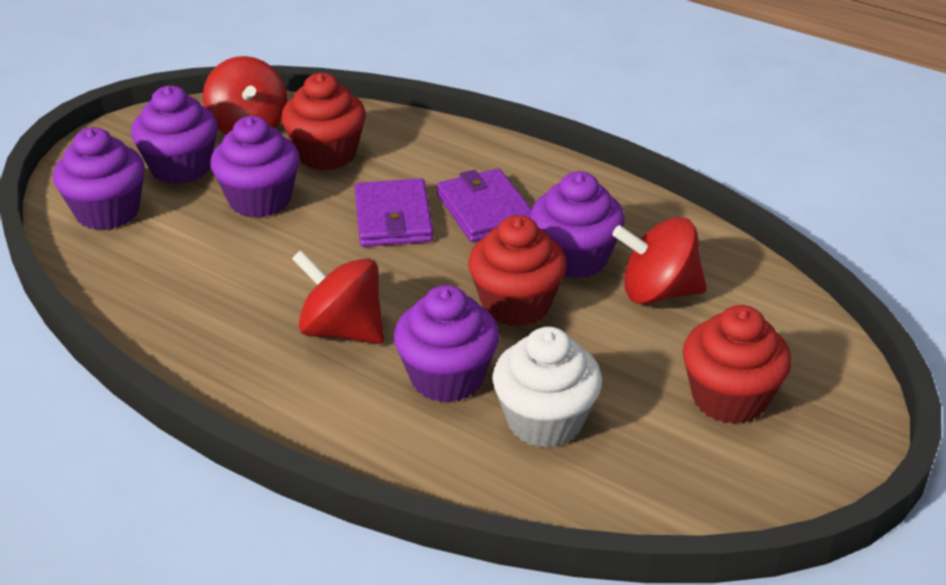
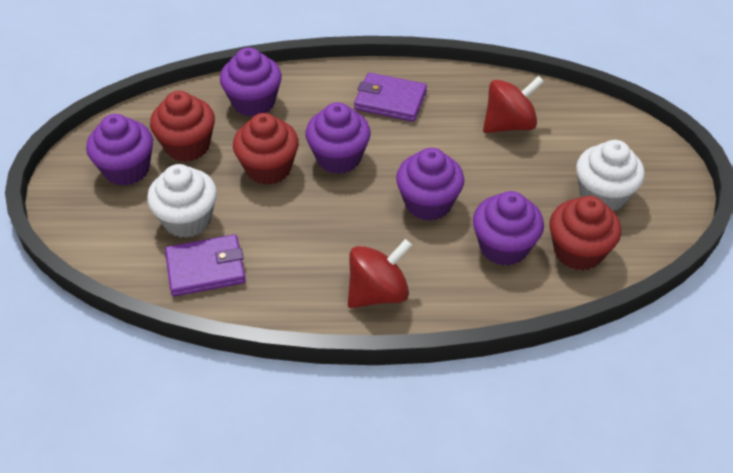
red spinning top: 3 -> 2
white cupcake: 1 -> 2

